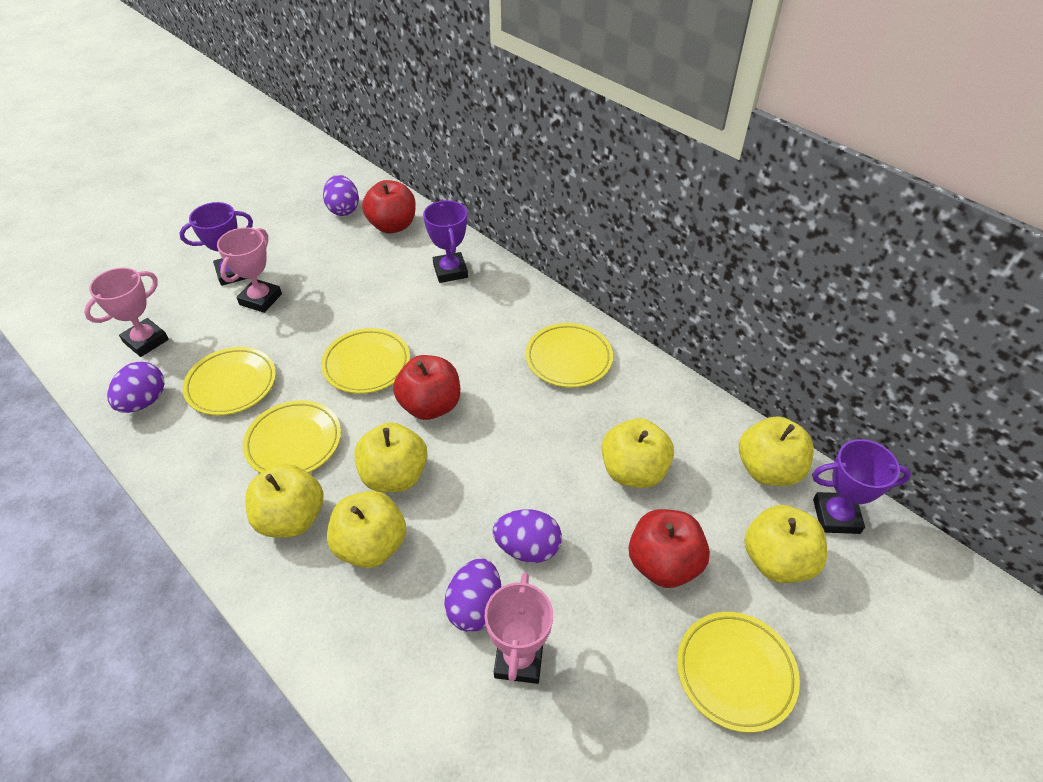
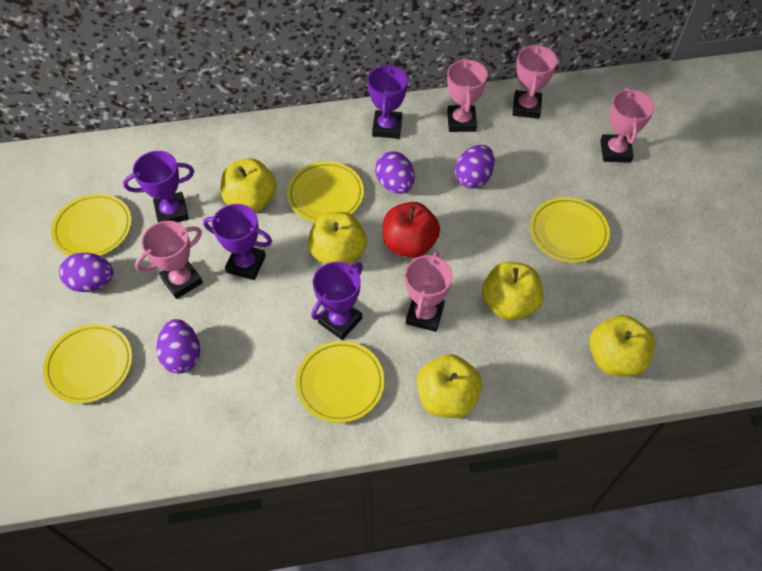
pink trophy: 3 -> 5
purple trophy: 3 -> 4
red apple: 3 -> 1
yellow apple: 6 -> 5

